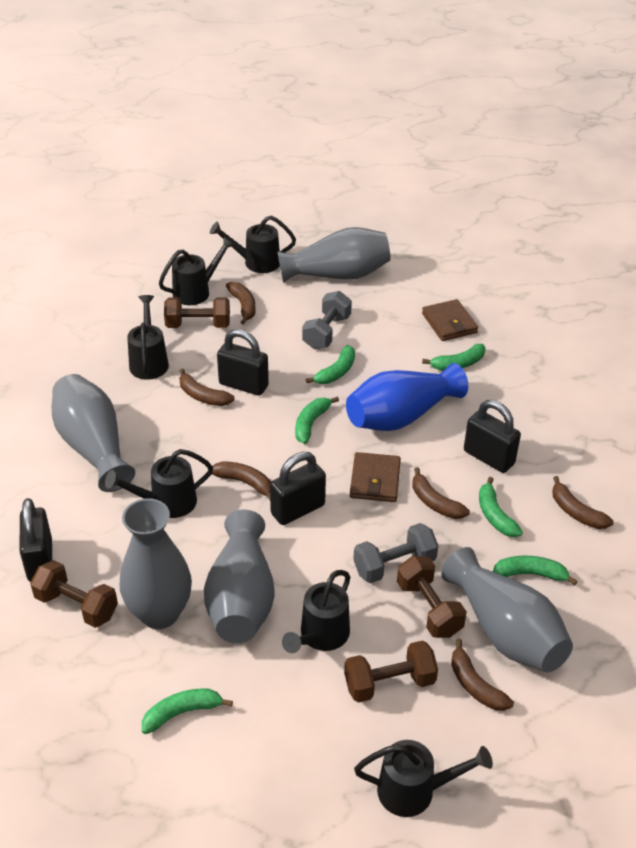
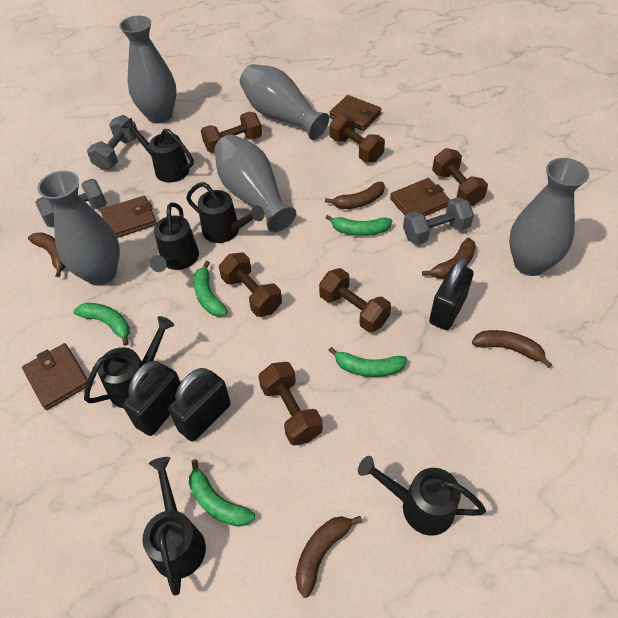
black padlock: 4 -> 3
blue vase: 1 -> 0
brown banana: 6 -> 5
brown dumbbell: 4 -> 6
brown wallet: 2 -> 4
green banana: 6 -> 5
grey dumbbell: 2 -> 3

